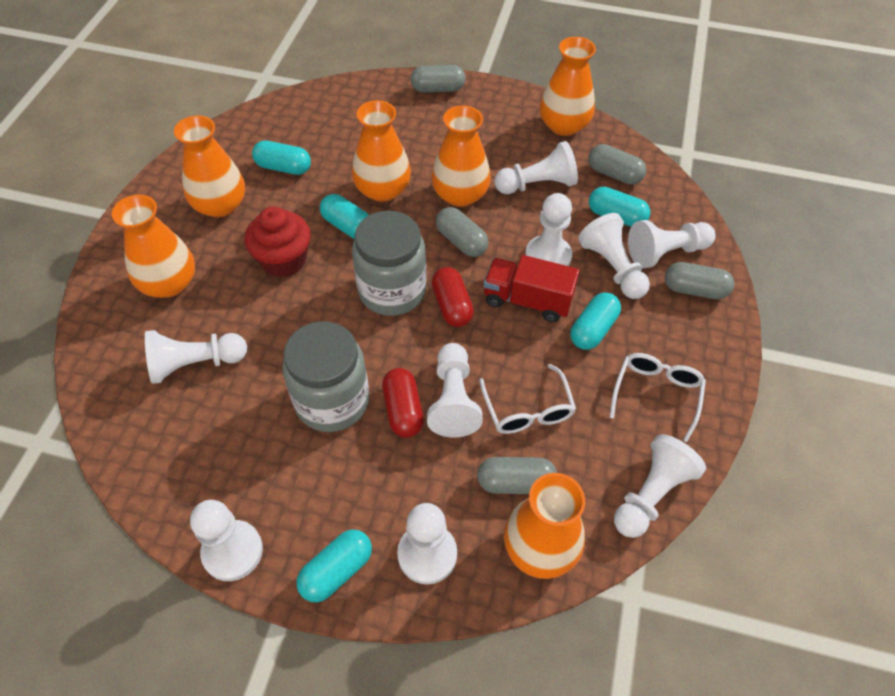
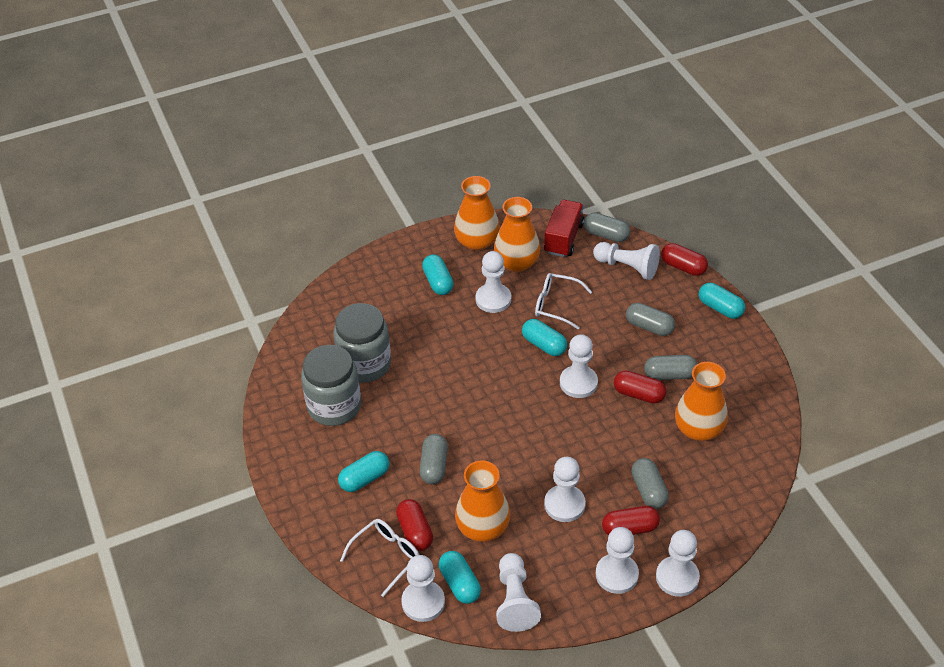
orange vase: 6 -> 4
red capsule: 2 -> 4
red cupcake: 1 -> 0
white pawn: 9 -> 8

